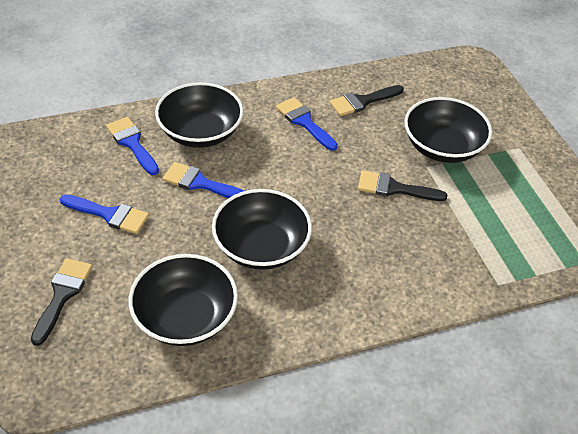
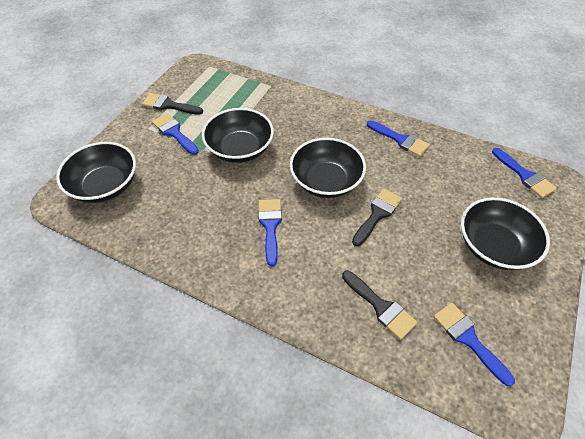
blue brush: 4 -> 5

